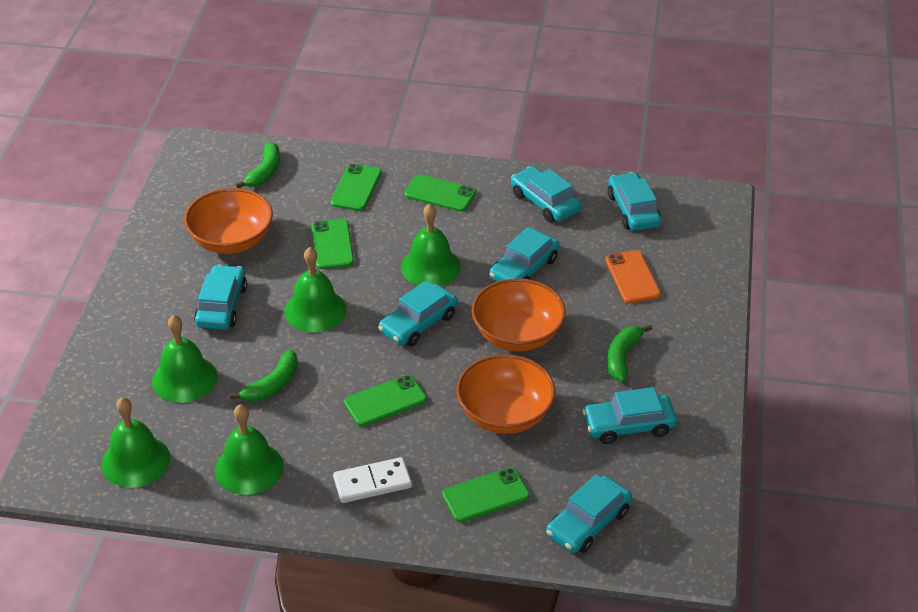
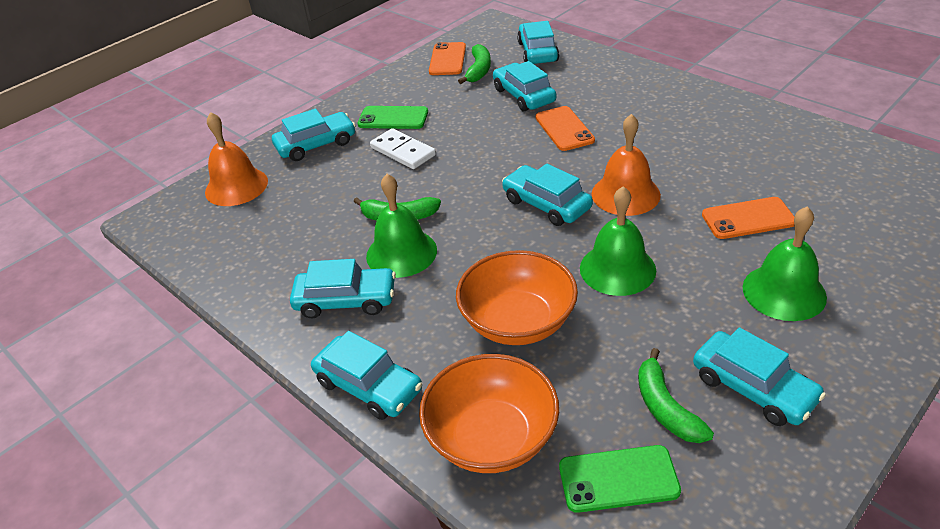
green bell: 5 -> 3
green phone: 5 -> 2
orange bell: 0 -> 2
orange bowl: 3 -> 2
orange phone: 1 -> 3

